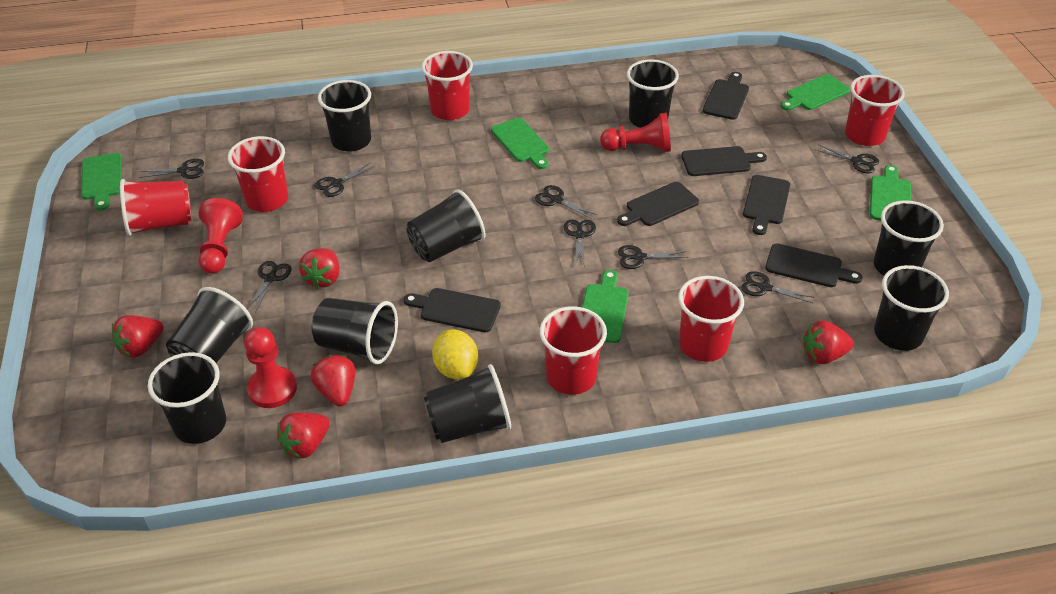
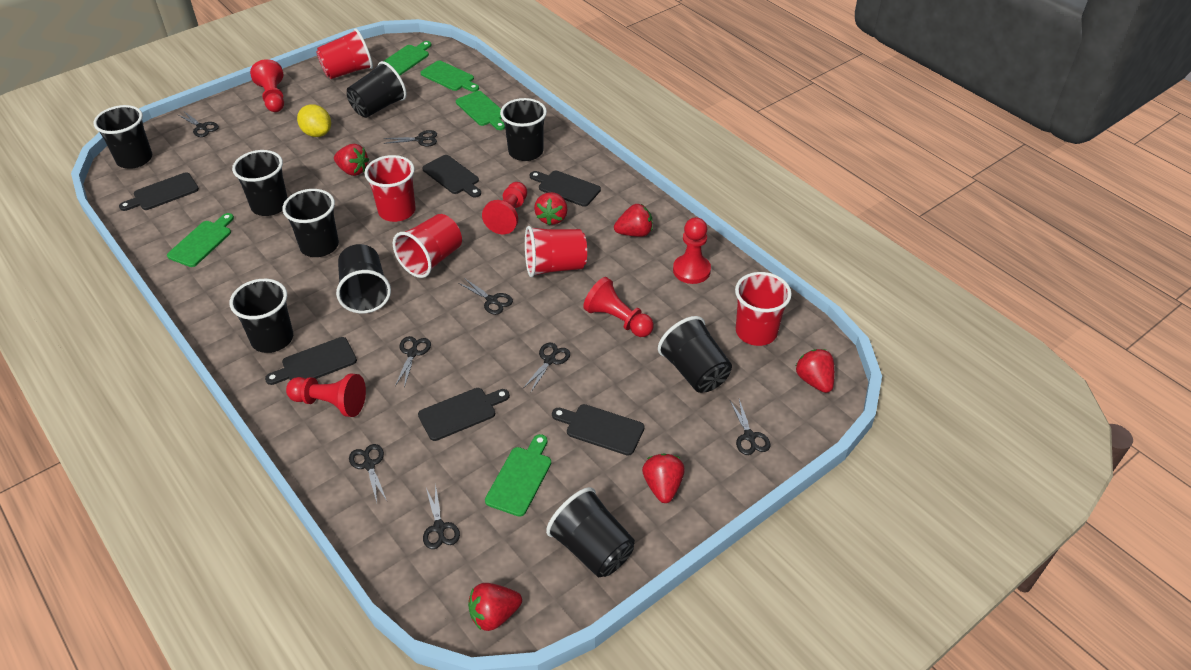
red cup: 6 -> 5
red pawn: 3 -> 5
red strawberry: 5 -> 6

